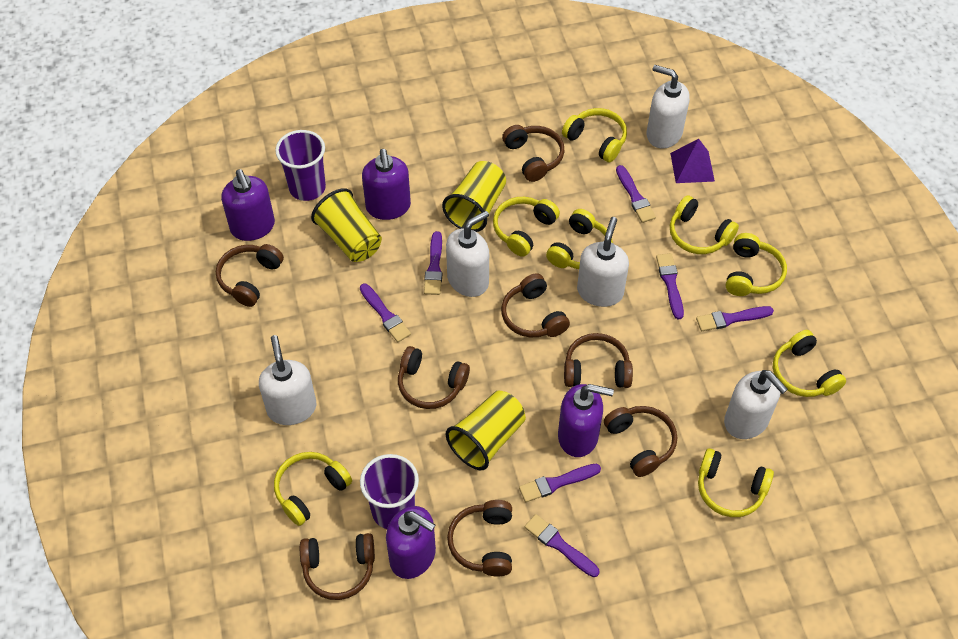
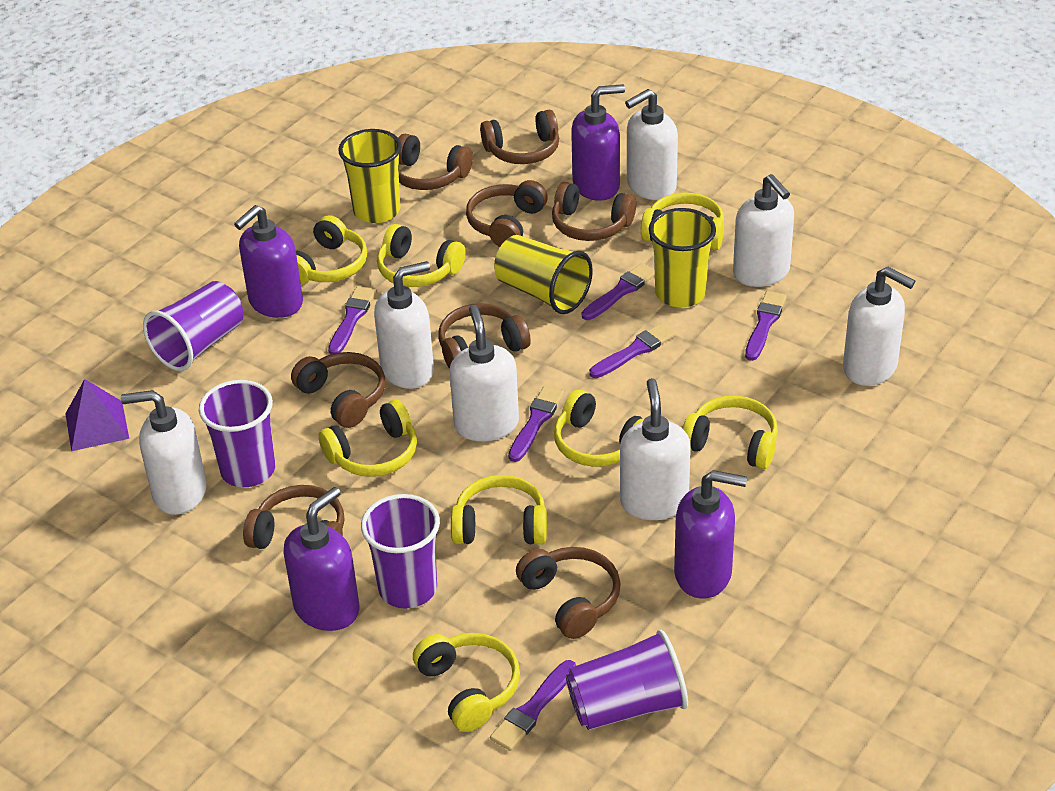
purple brush: 7 -> 6
purple cup: 2 -> 4
white soap dispenser: 5 -> 7

